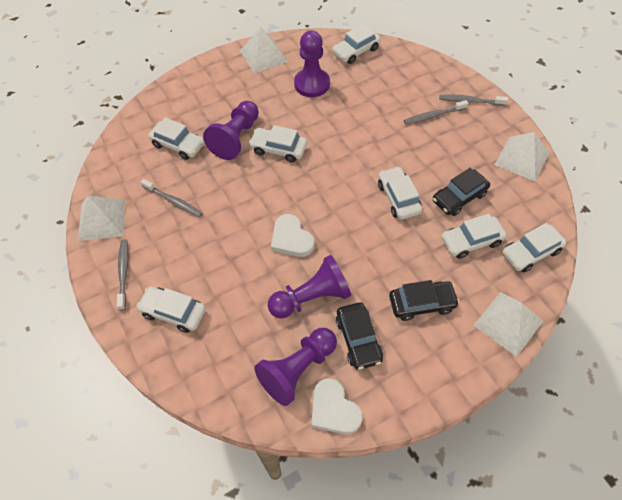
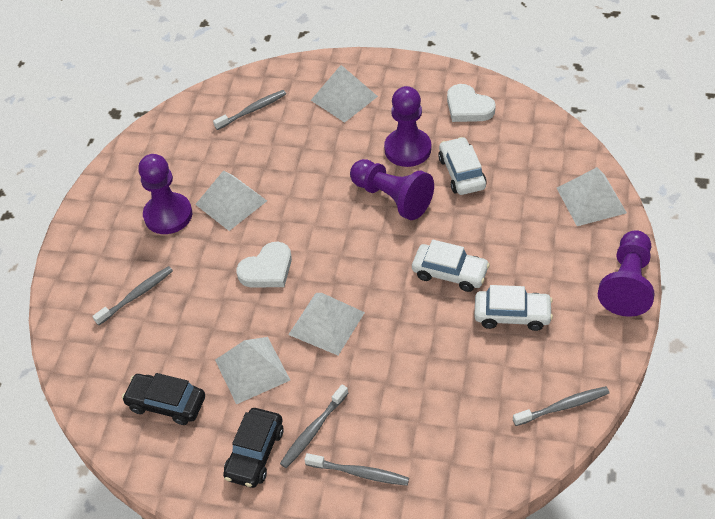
black car: 3 -> 2
grey toothbrush: 4 -> 5
white car: 7 -> 3
white pyramid: 4 -> 5

